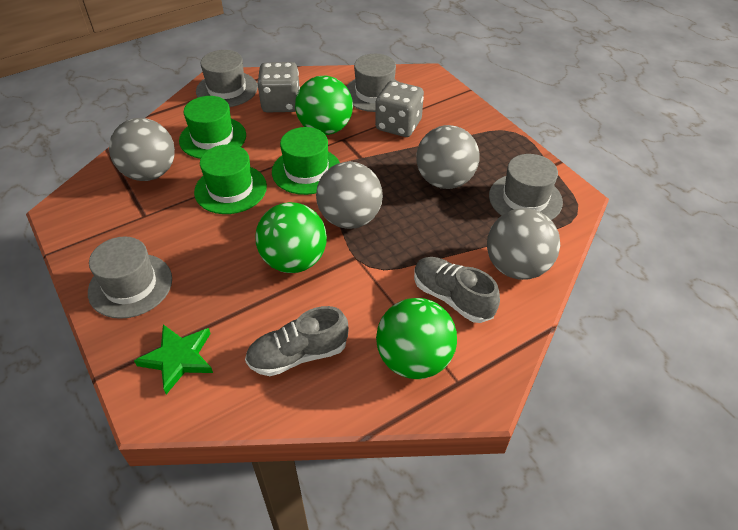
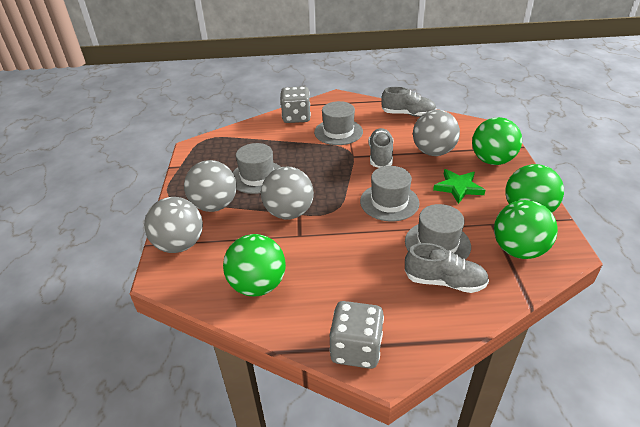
green ball: 3 -> 4
green hat: 3 -> 0
grey shoe: 2 -> 3

